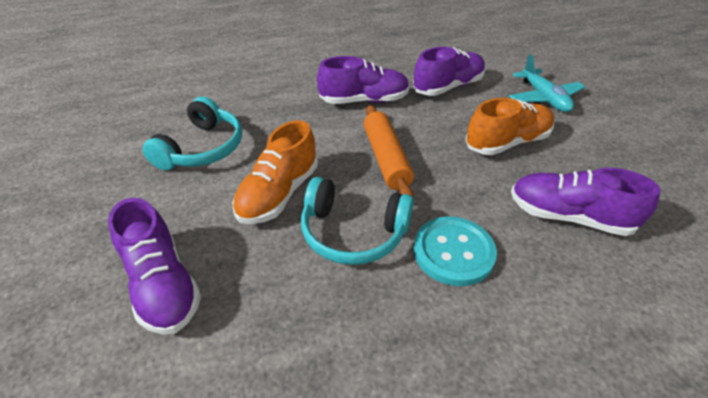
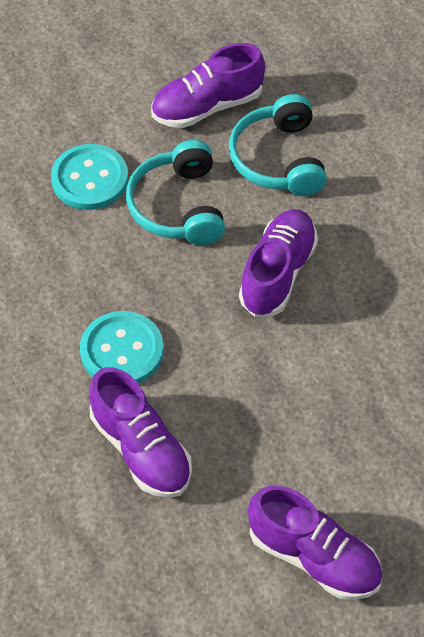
orange rolling pin: 1 -> 0
orange shoe: 2 -> 0
turquoise button: 1 -> 2
turquoise plane: 1 -> 0

